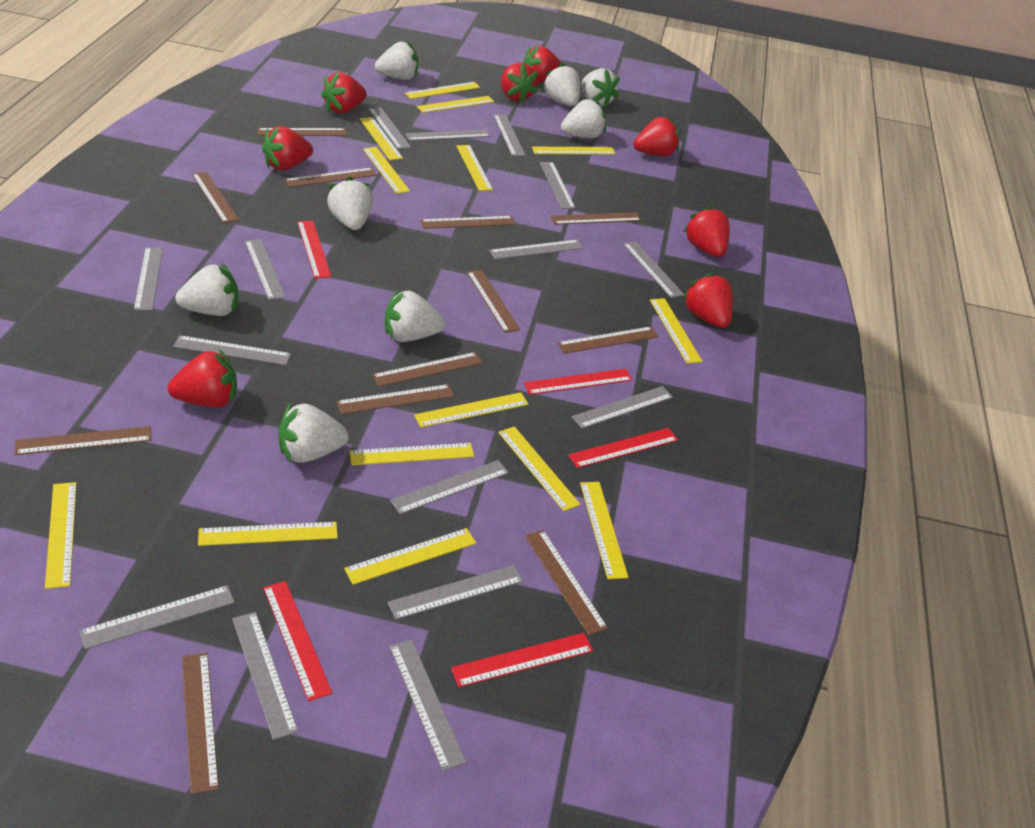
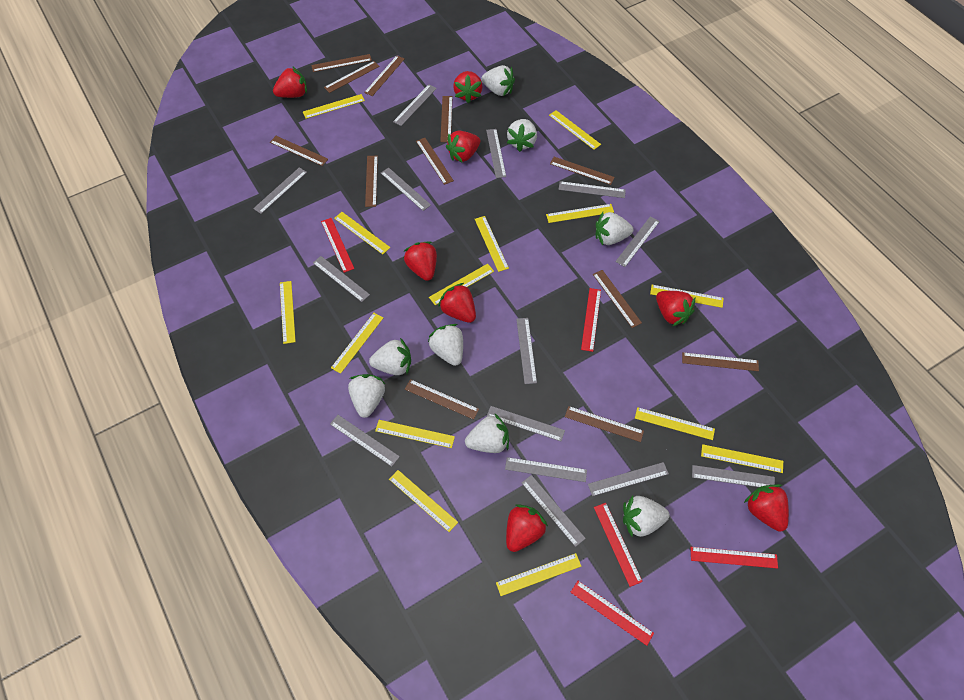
grey ruler: 15 -> 14

